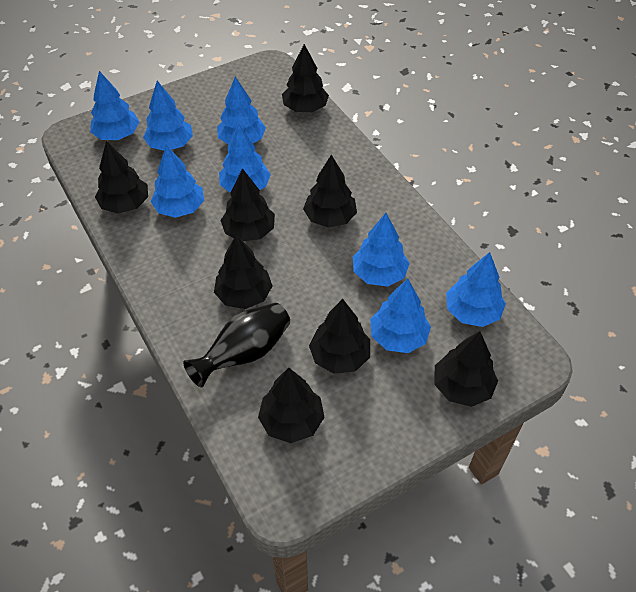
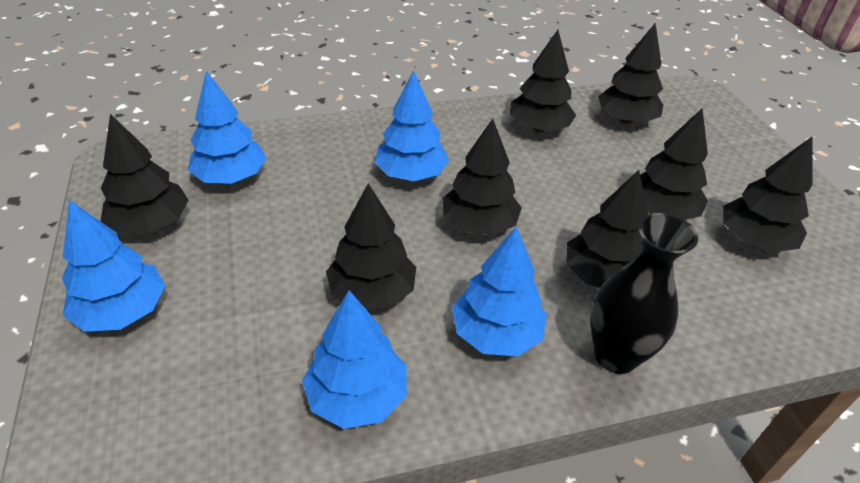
blue tree: 8 -> 5

